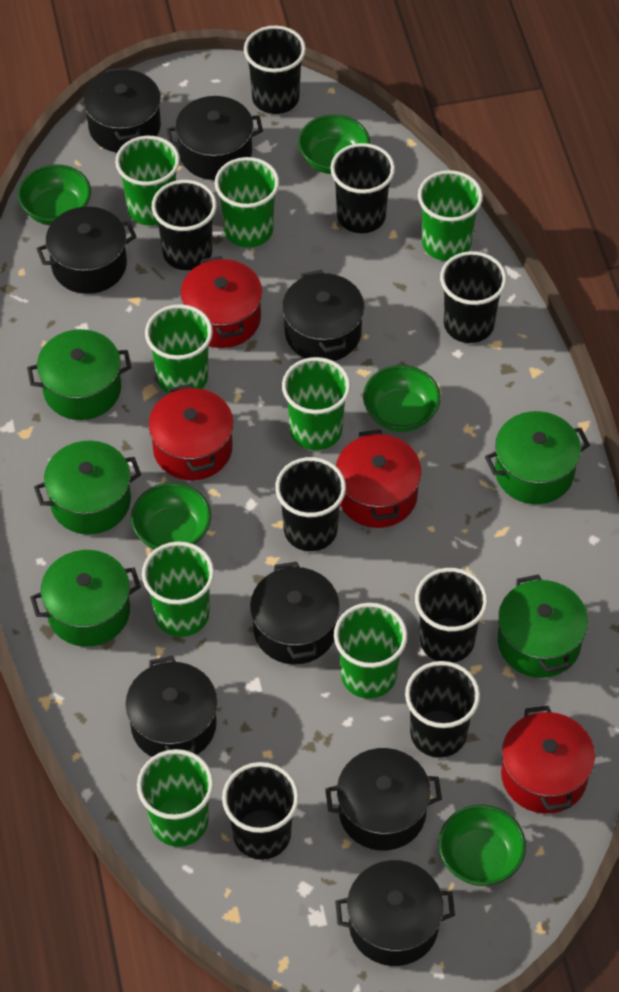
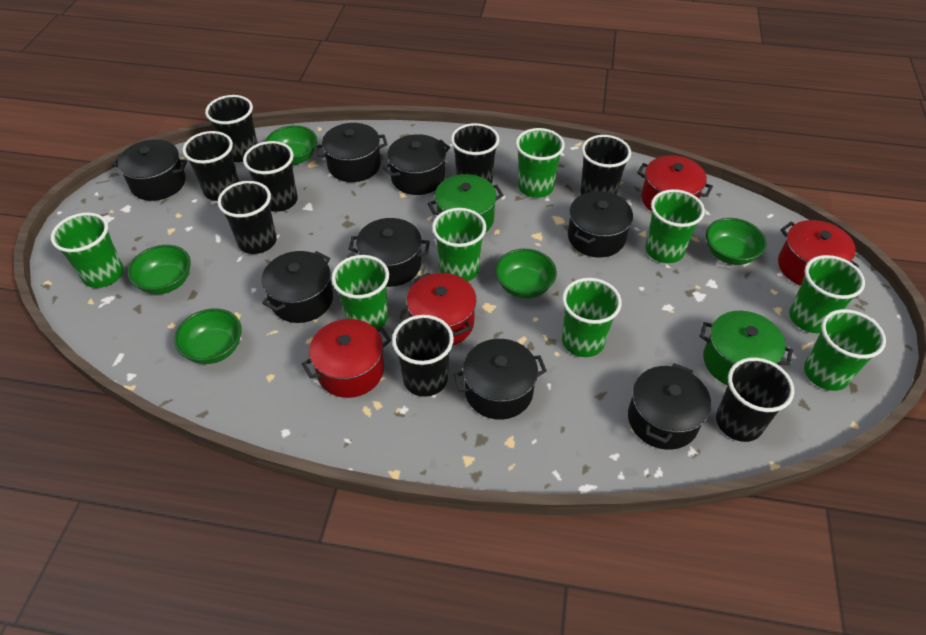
green pot: 5 -> 2

